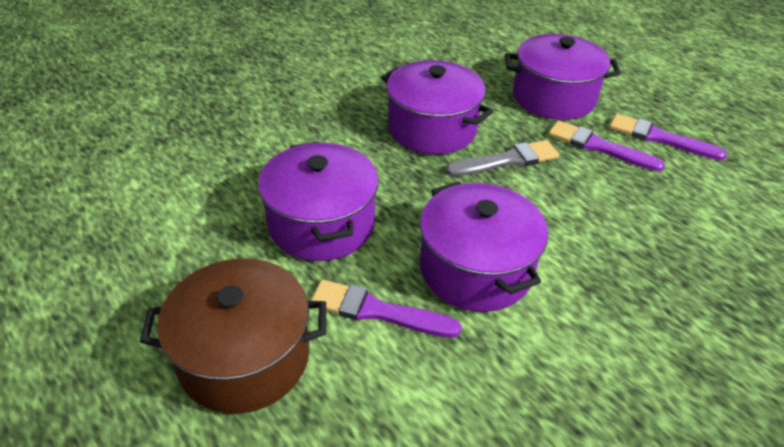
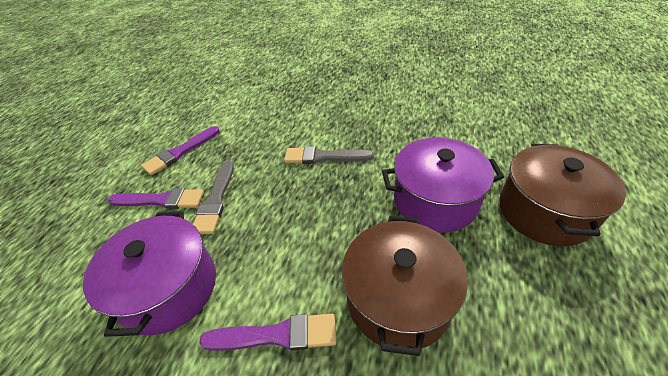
brown pot: 1 -> 2
grey brush: 1 -> 2
purple pot: 4 -> 2

